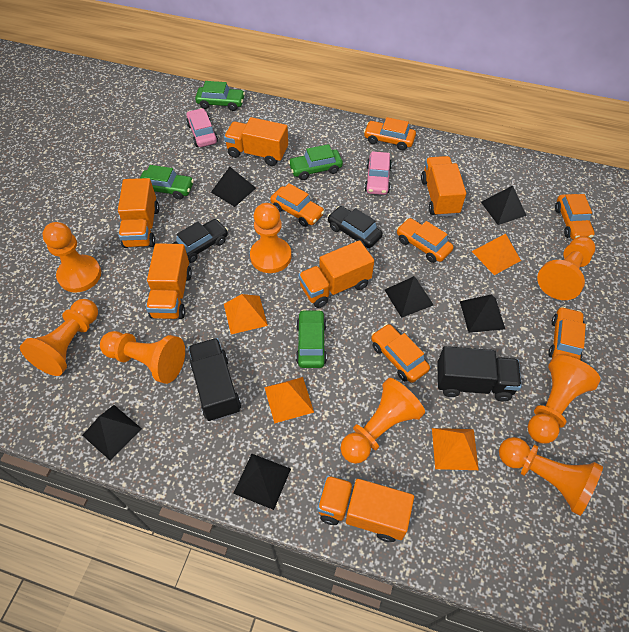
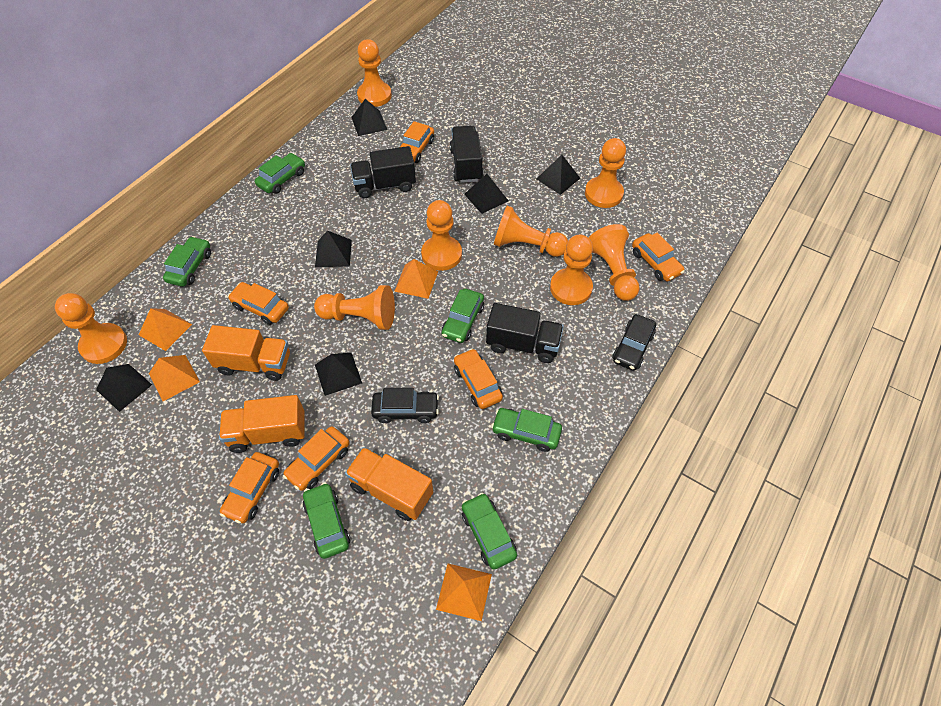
black truck: 2 -> 3
green car: 4 -> 6
orange truck: 6 -> 3
pink car: 2 -> 0

